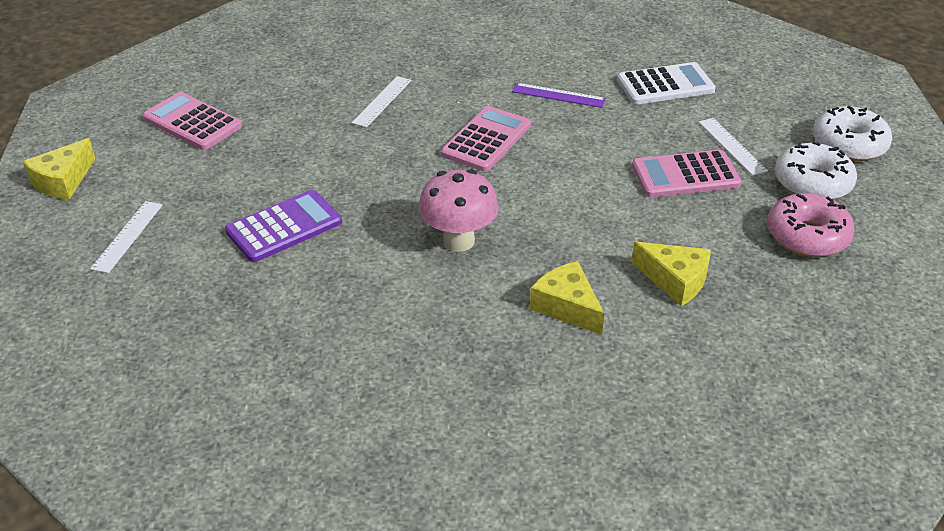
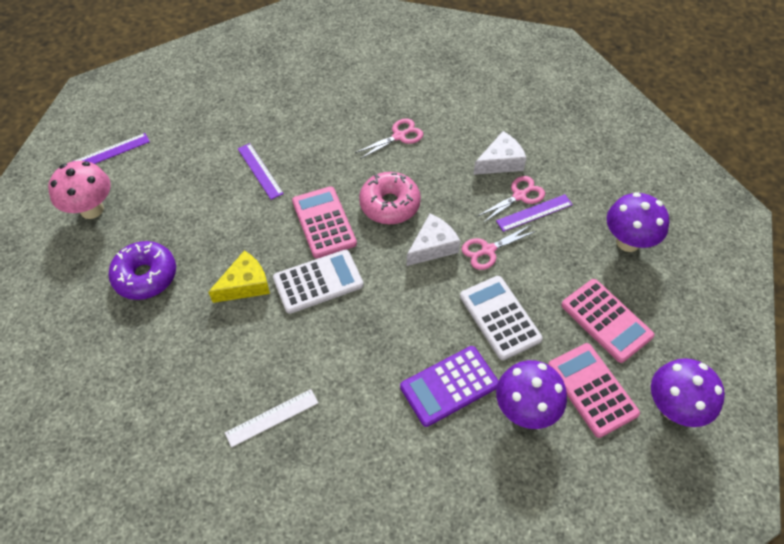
pink scissors: 0 -> 3
purple donut: 0 -> 1
purple mushroom: 0 -> 3
purple ruler: 1 -> 3
white calculator: 1 -> 2
white cheese: 0 -> 2
white donut: 2 -> 0
white ruler: 3 -> 1
yellow cheese: 3 -> 1

